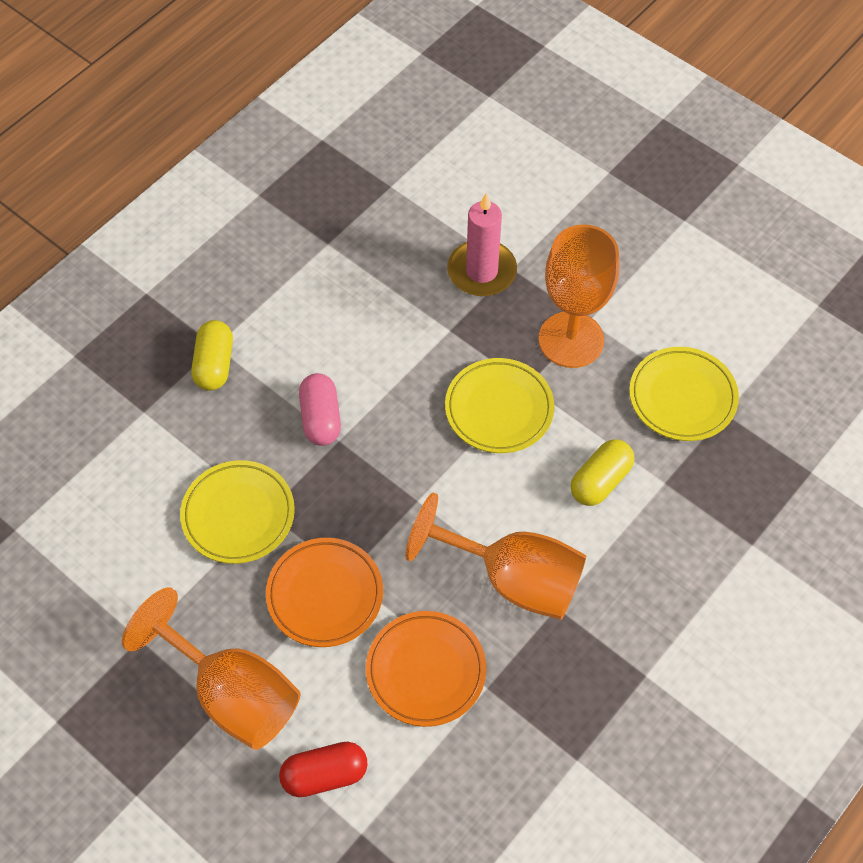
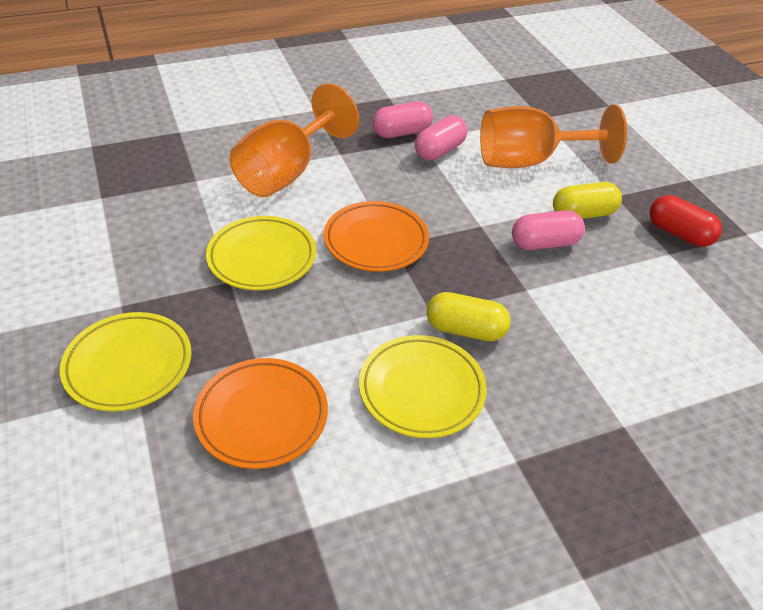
orange goblet: 3 -> 2
pink candle: 1 -> 0
pink capsule: 1 -> 3

